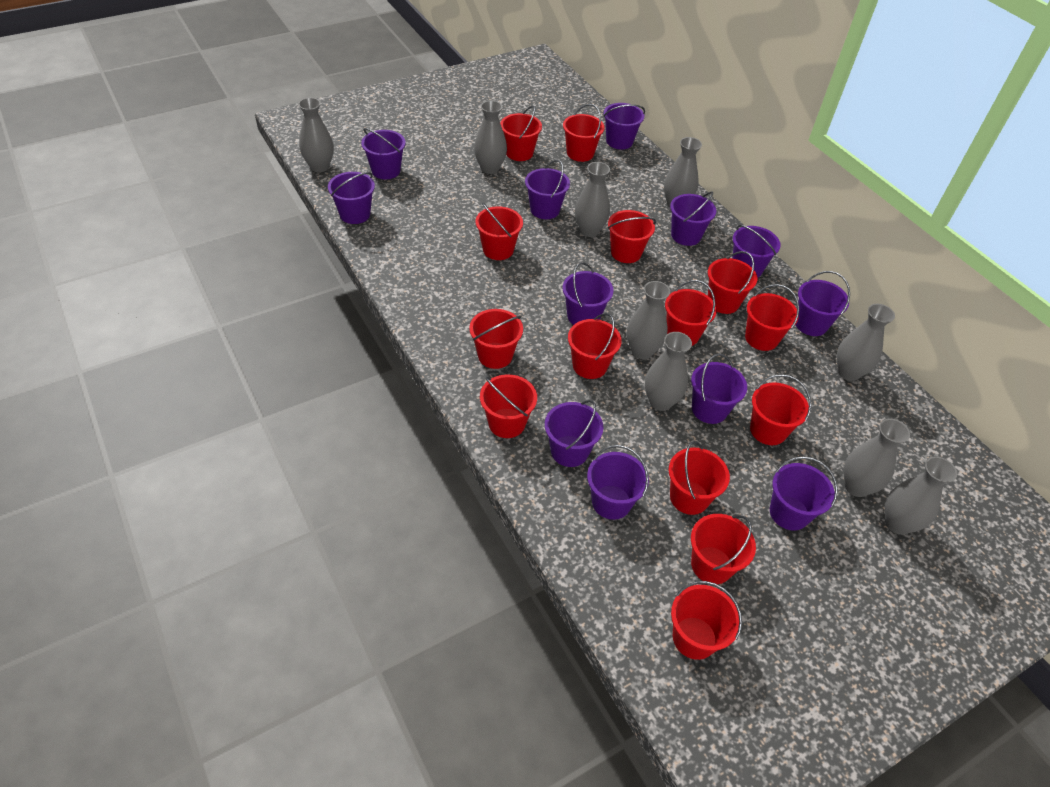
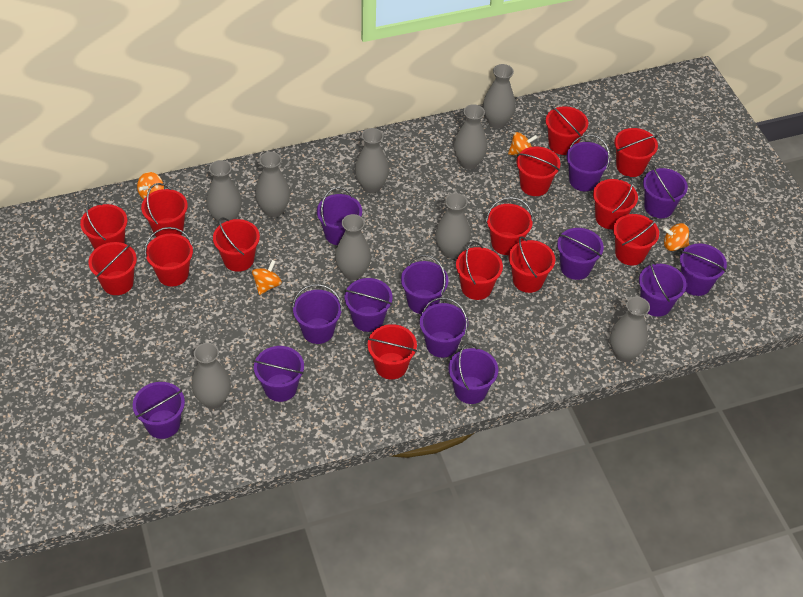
orange spinning top: 0 -> 4
purple bucket: 12 -> 13

